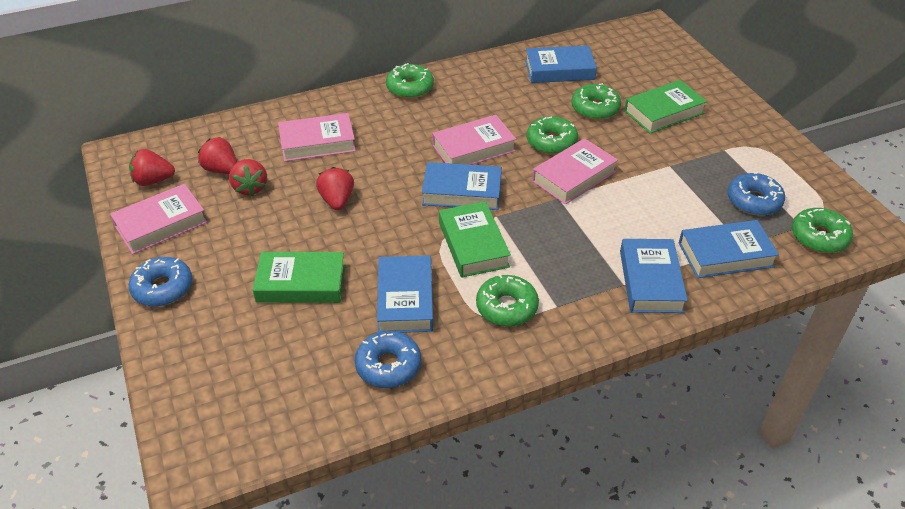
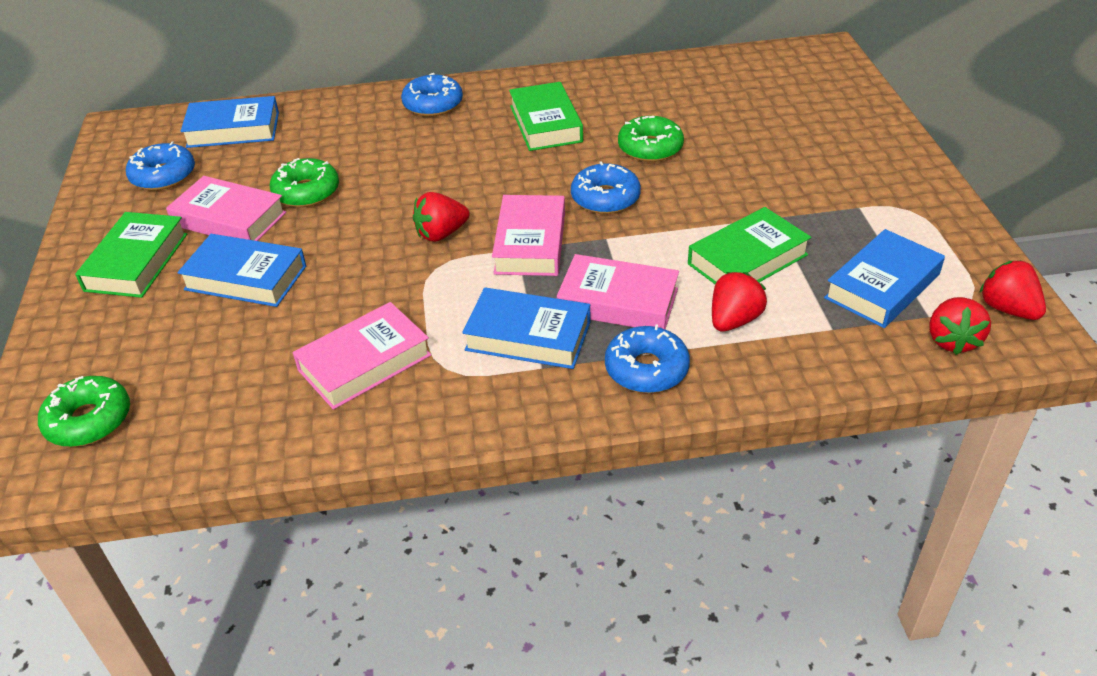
blue book: 5 -> 4
blue donut: 3 -> 4
green donut: 5 -> 3

